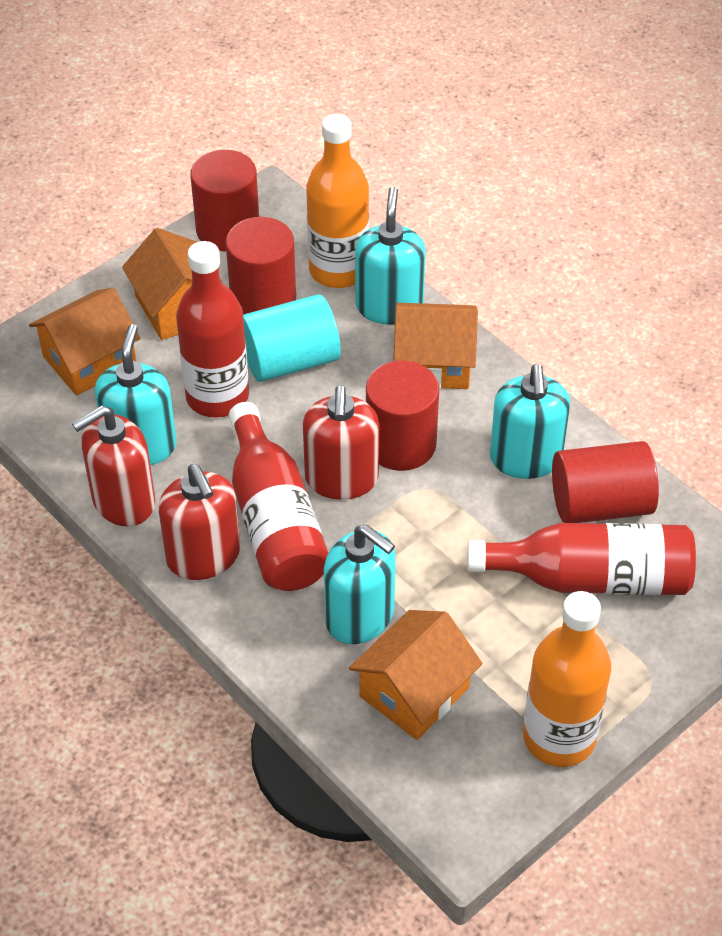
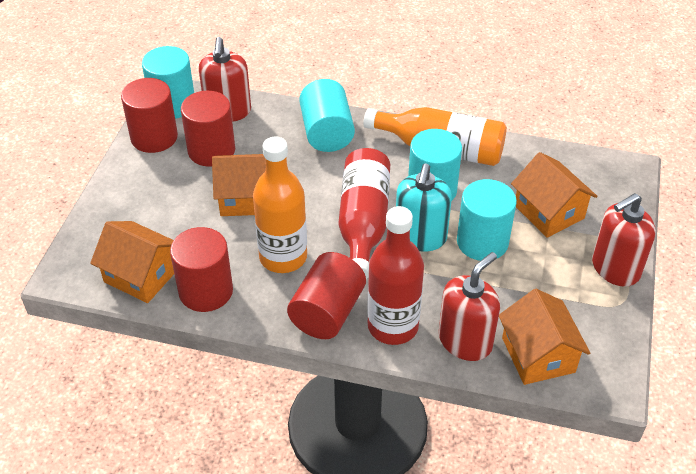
red bottle: 3 -> 2
turquoise cylinder: 1 -> 4
turquoise soap dispenser: 4 -> 1

